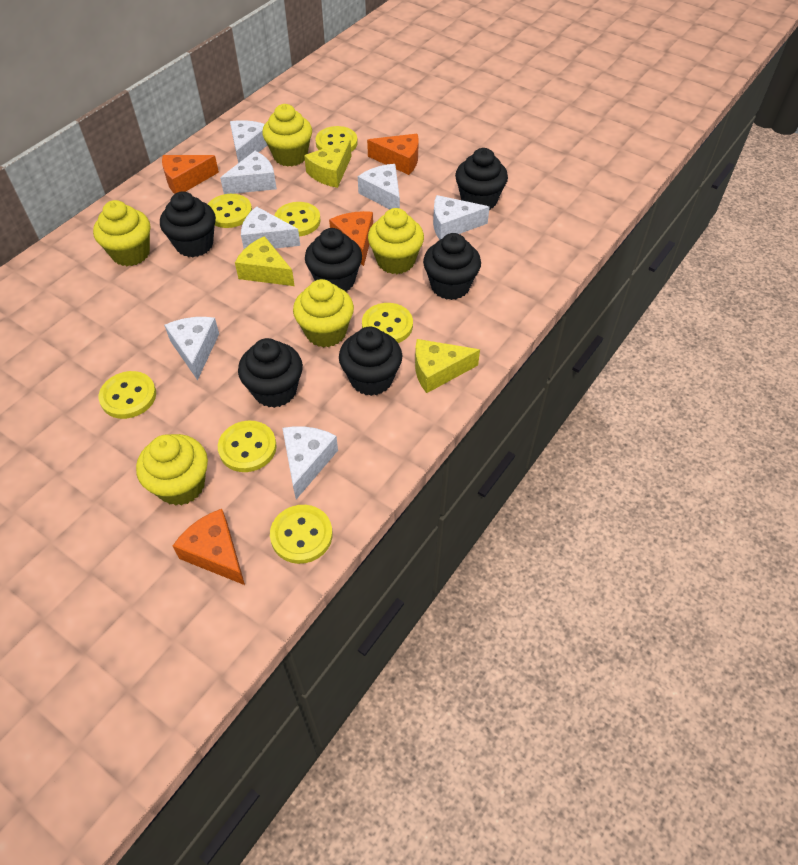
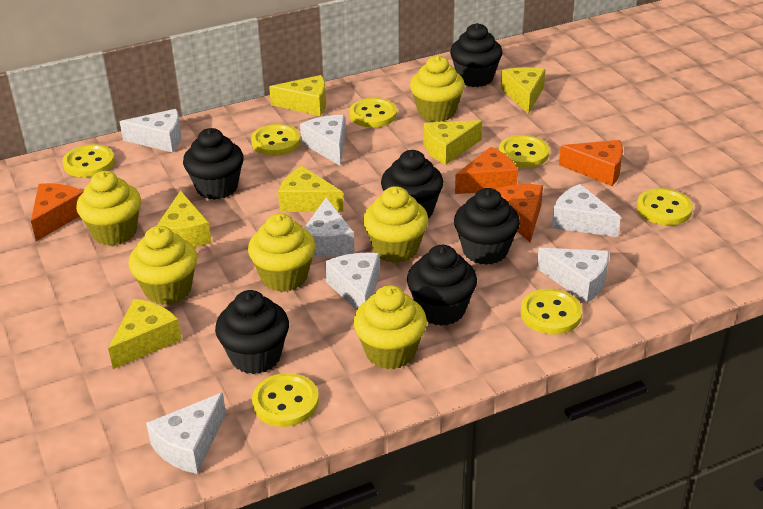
yellow cheese: 3 -> 6
yellow cupcake: 5 -> 6

